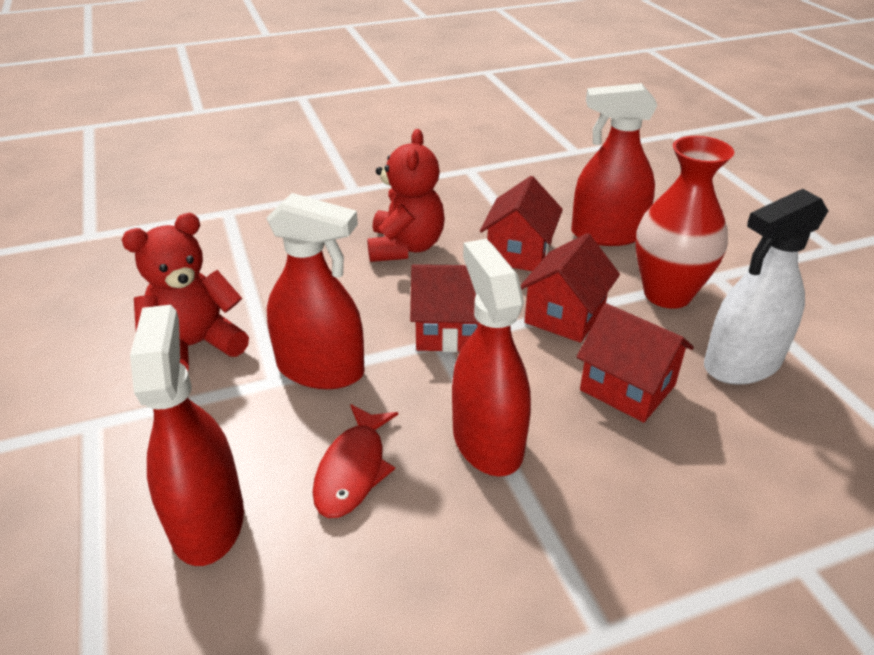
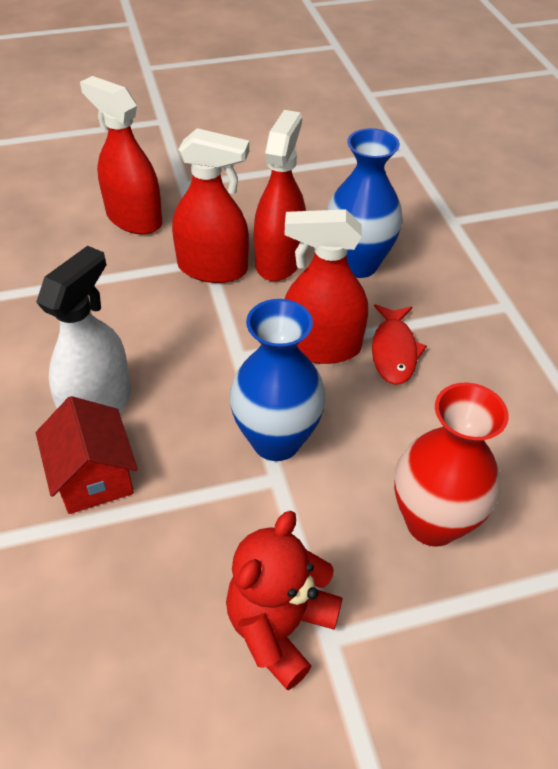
blue vase: 0 -> 2
red house: 4 -> 1
red teddy bear: 2 -> 1

